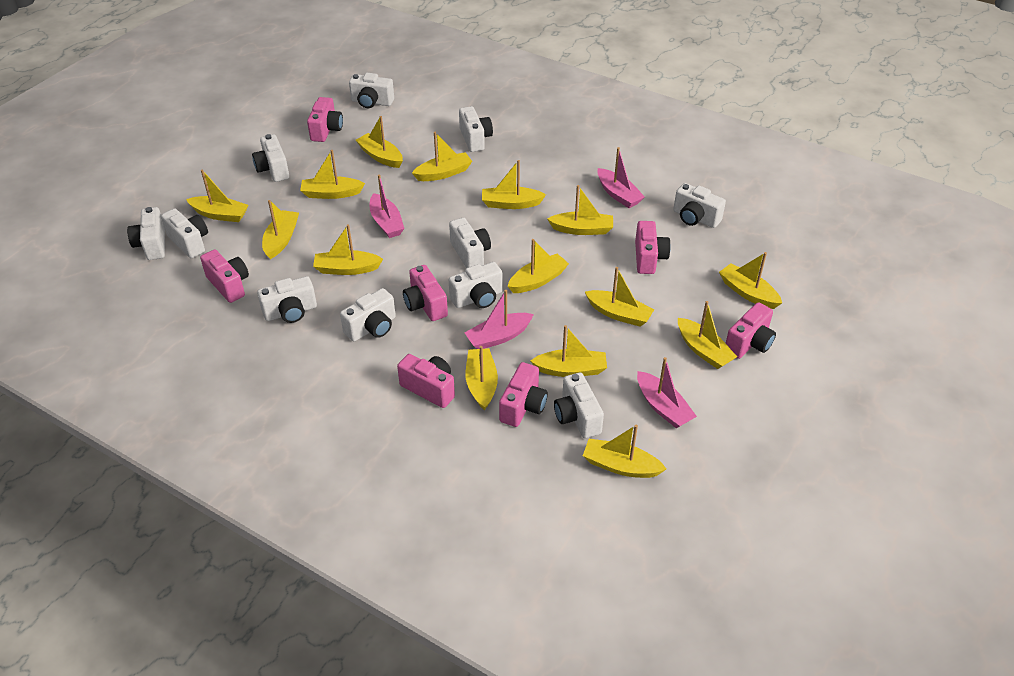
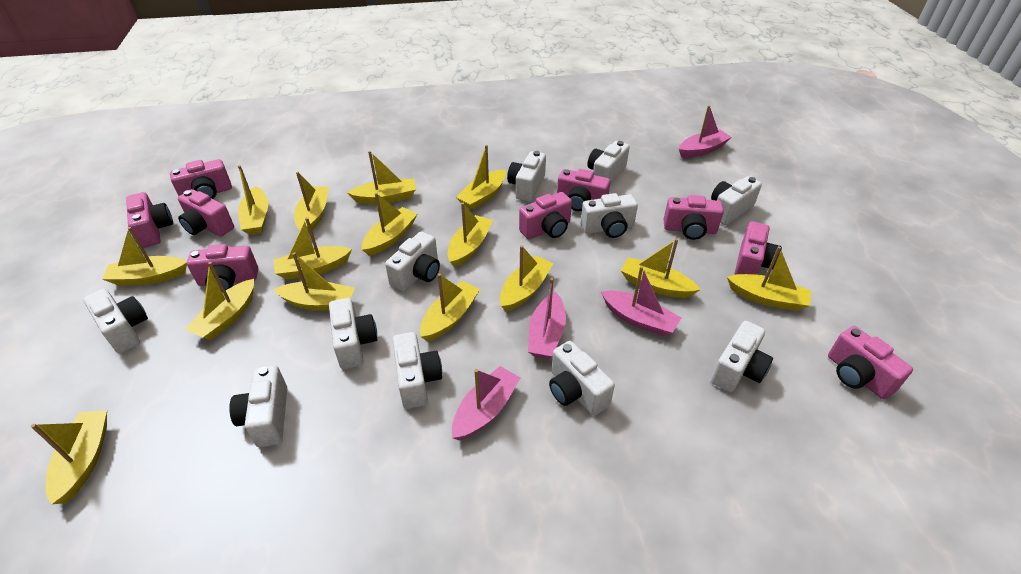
pink camera: 7 -> 9

